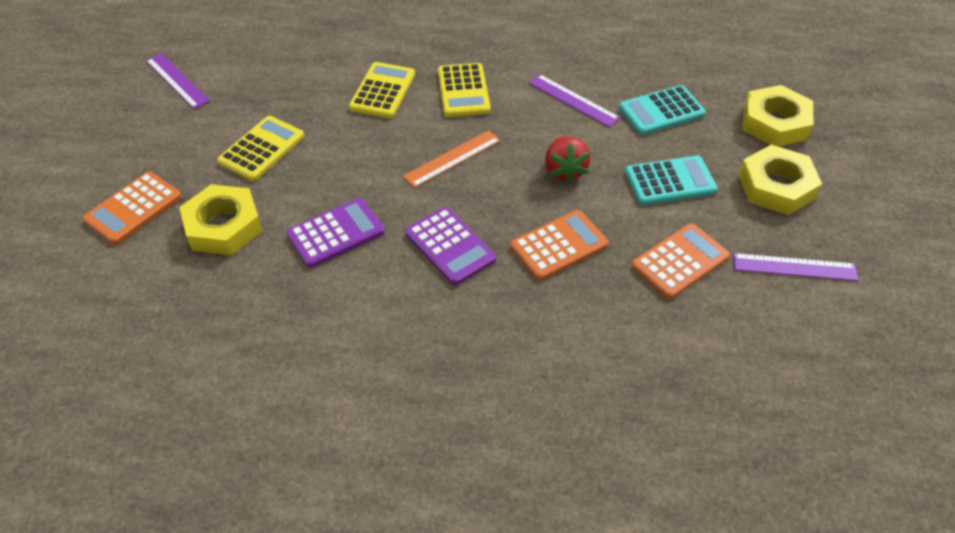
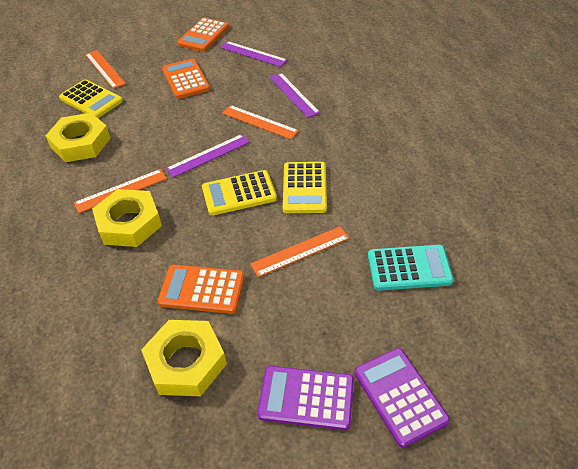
orange ruler: 1 -> 4
red strawberry: 1 -> 0
turquoise calculator: 2 -> 1

